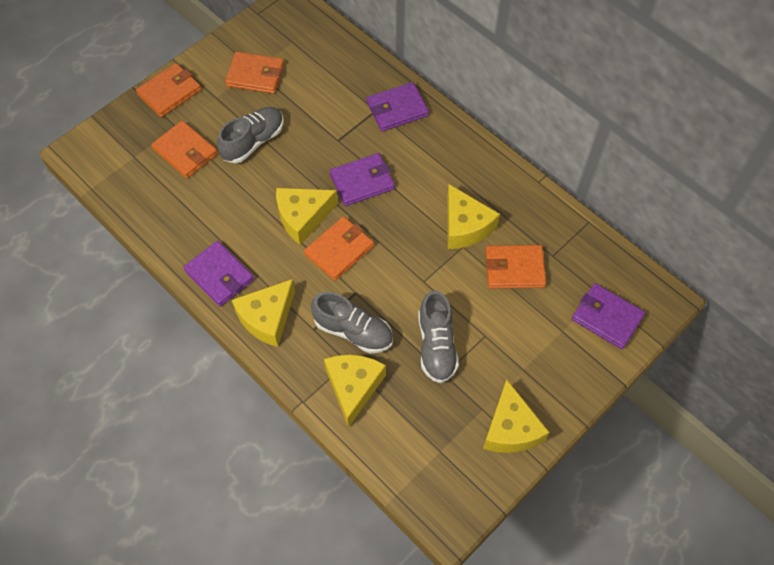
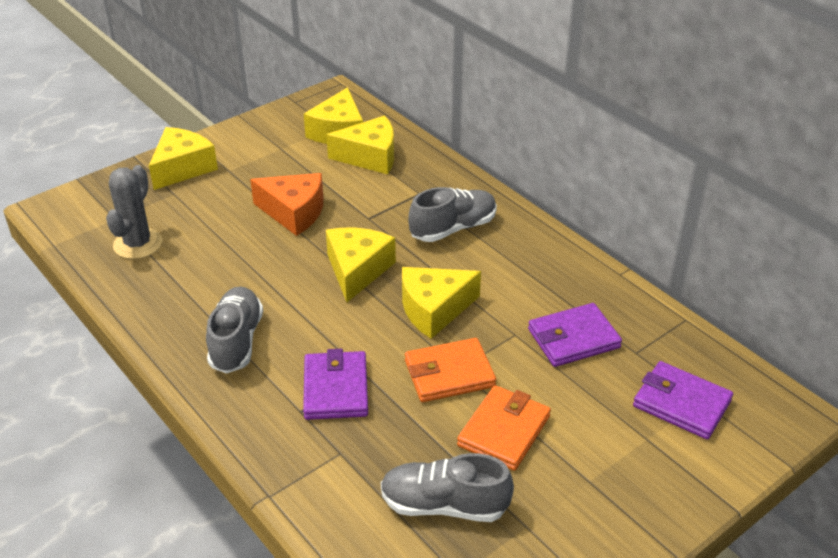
grey cactus: 0 -> 1
orange cheese: 0 -> 1
orange wallet: 5 -> 2
purple wallet: 4 -> 3

